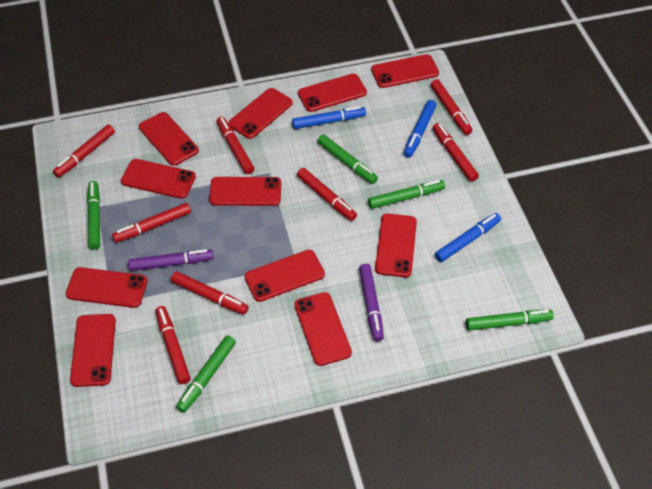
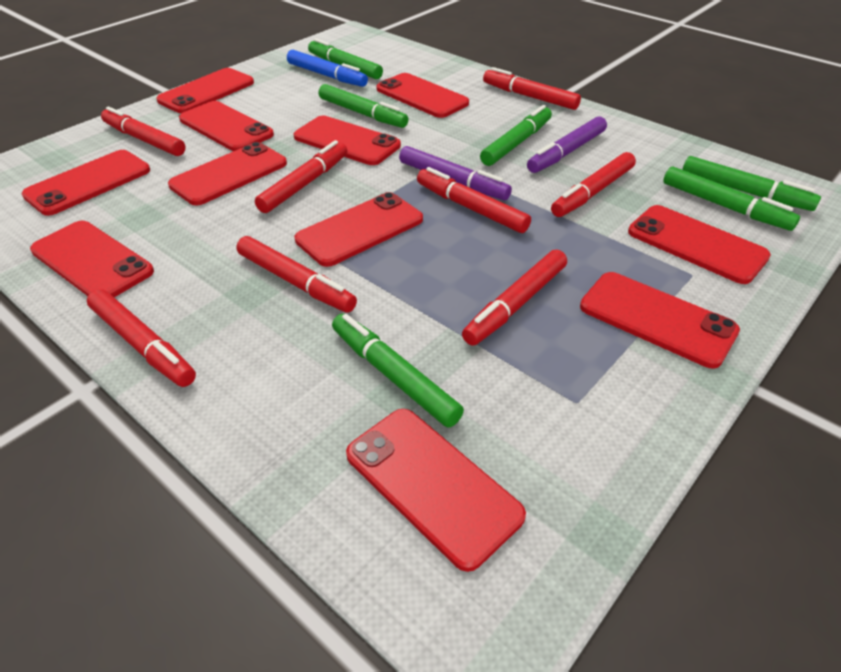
blue marker: 3 -> 1
green marker: 5 -> 6

